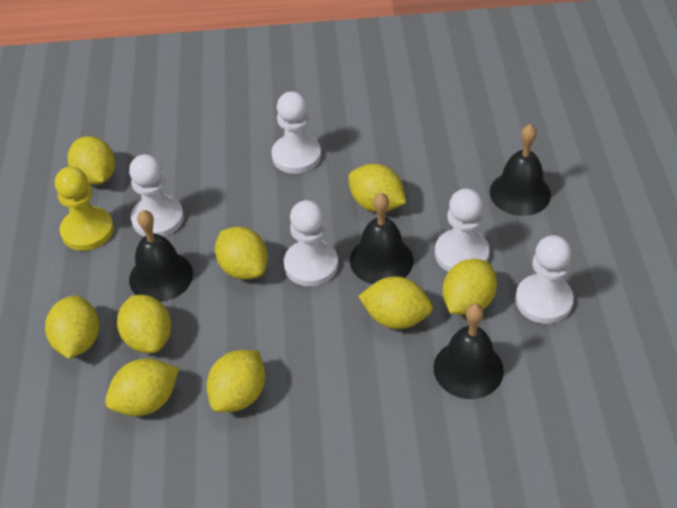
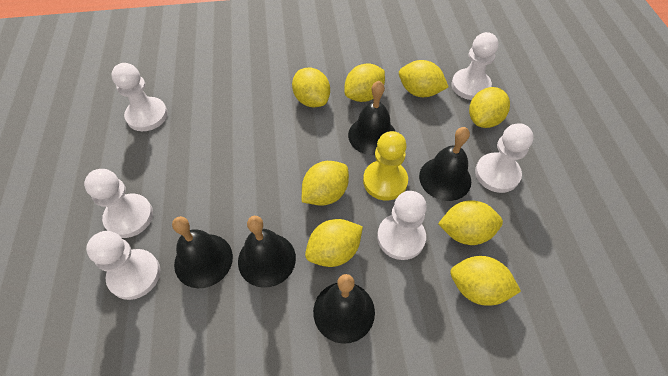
black bell: 4 -> 5
white pawn: 5 -> 6
yellow lemon: 9 -> 8

